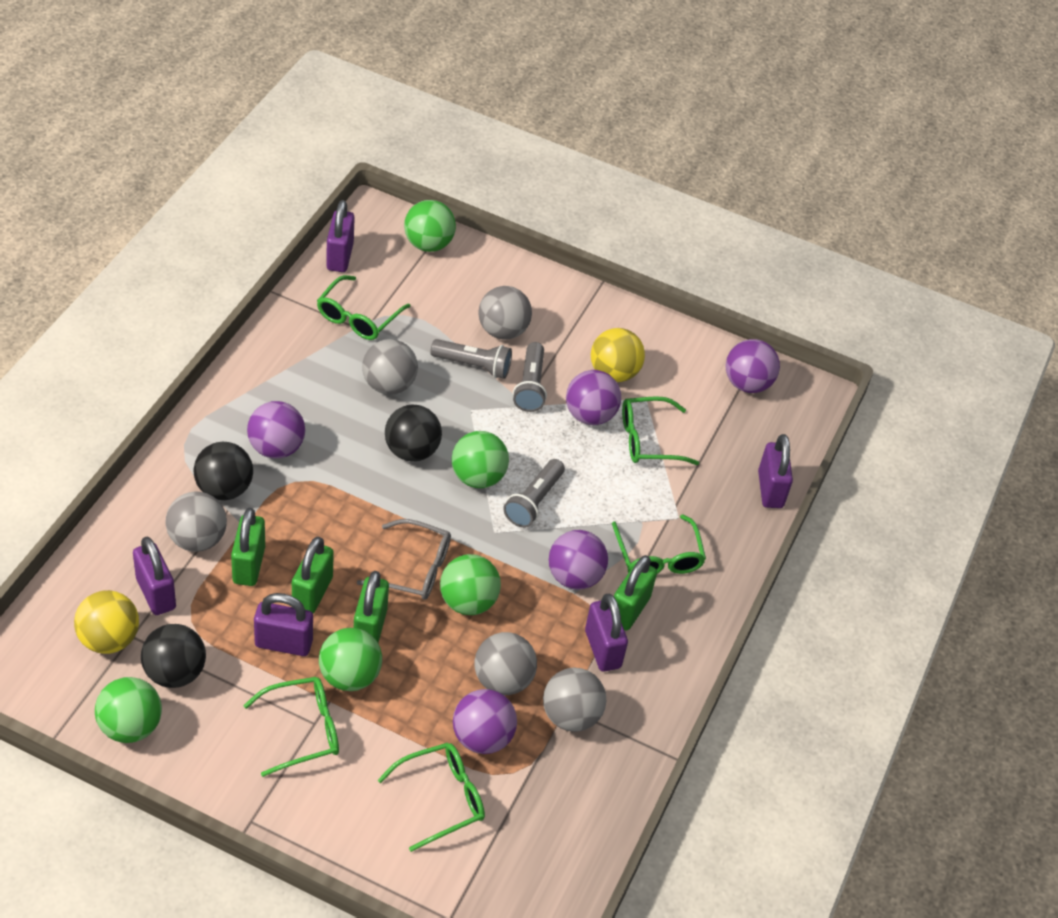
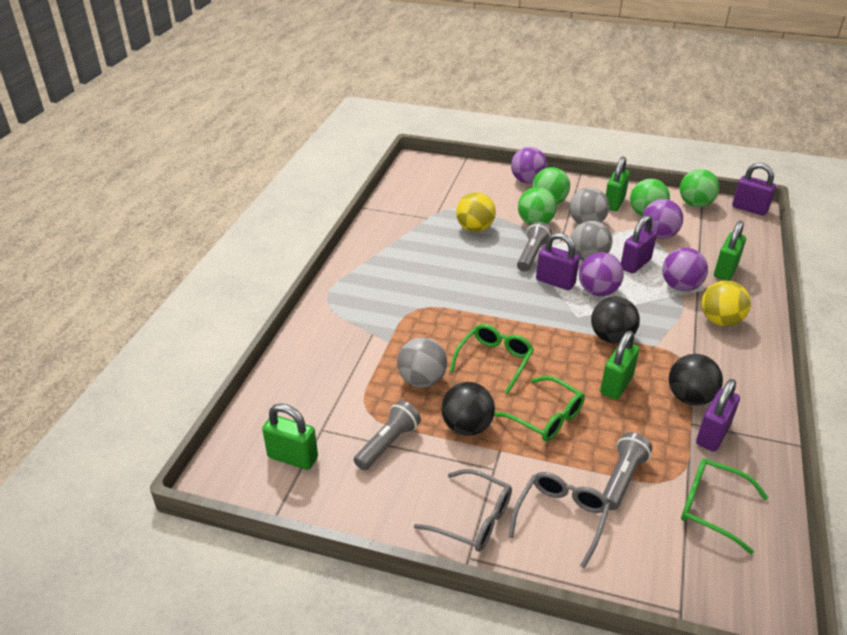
green ball: 5 -> 4
green glasses: 5 -> 3
grey ball: 5 -> 3
grey glasses: 1 -> 2
purple ball: 5 -> 4
purple padlock: 5 -> 4

